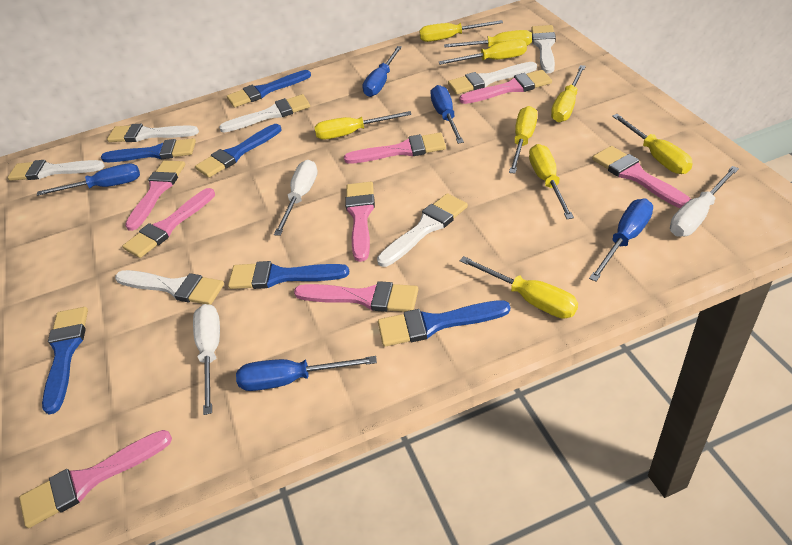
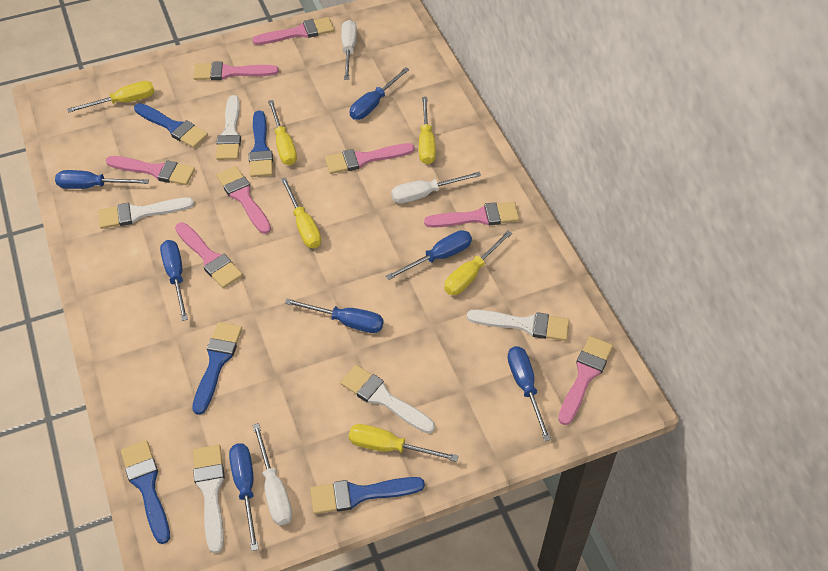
blue brush: 6 -> 5
blue screwdriver: 5 -> 7
white brush: 7 -> 5
yellow screwdriver: 9 -> 6

